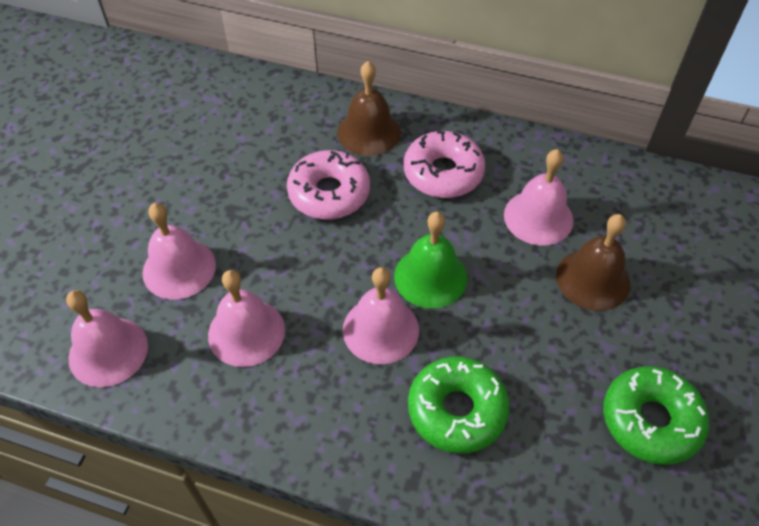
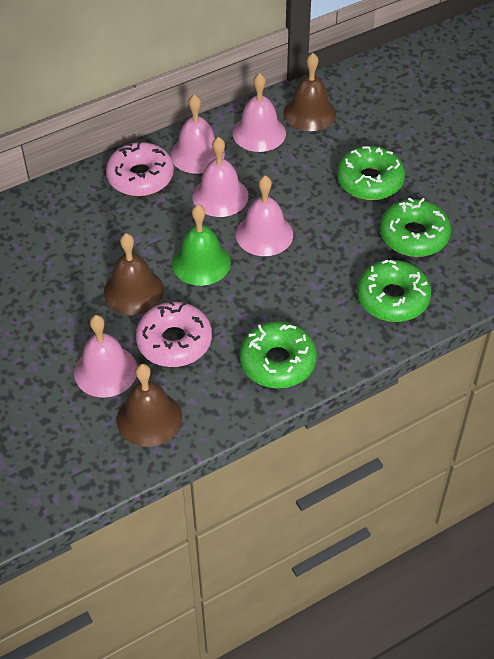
brown bell: 2 -> 3
green donut: 2 -> 4

